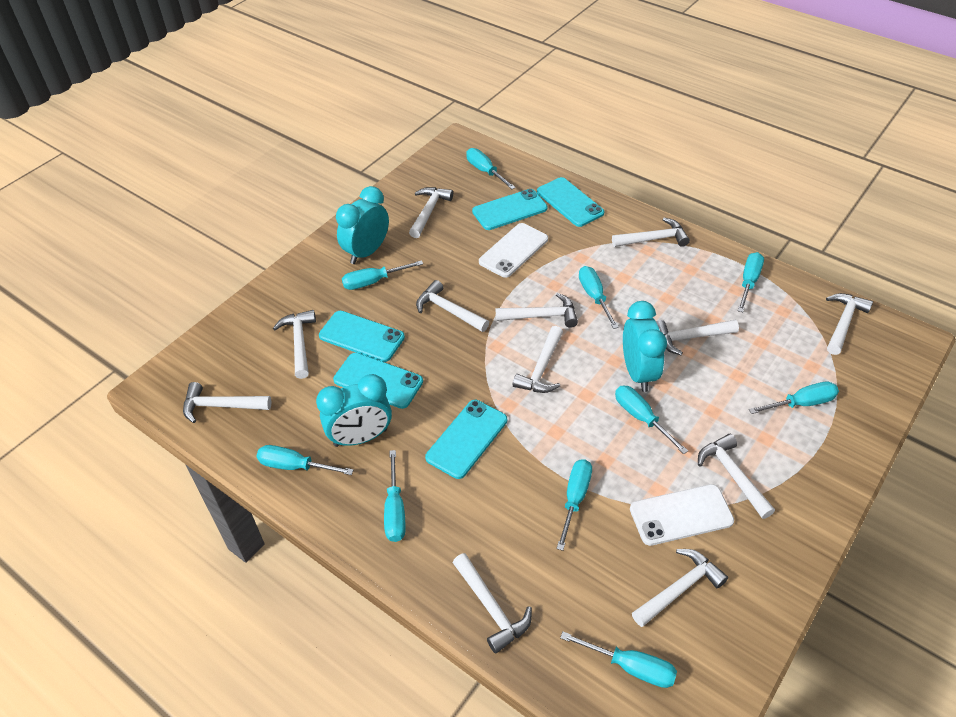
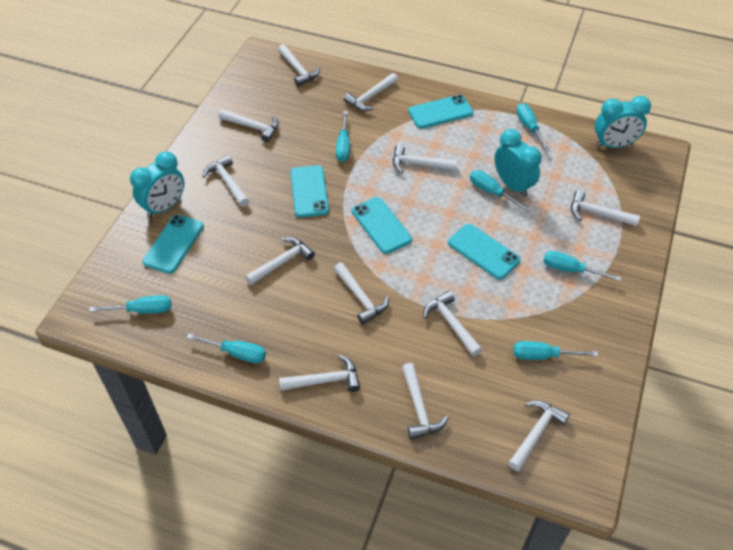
turquoise screwdriver: 10 -> 7
white phone: 2 -> 0

